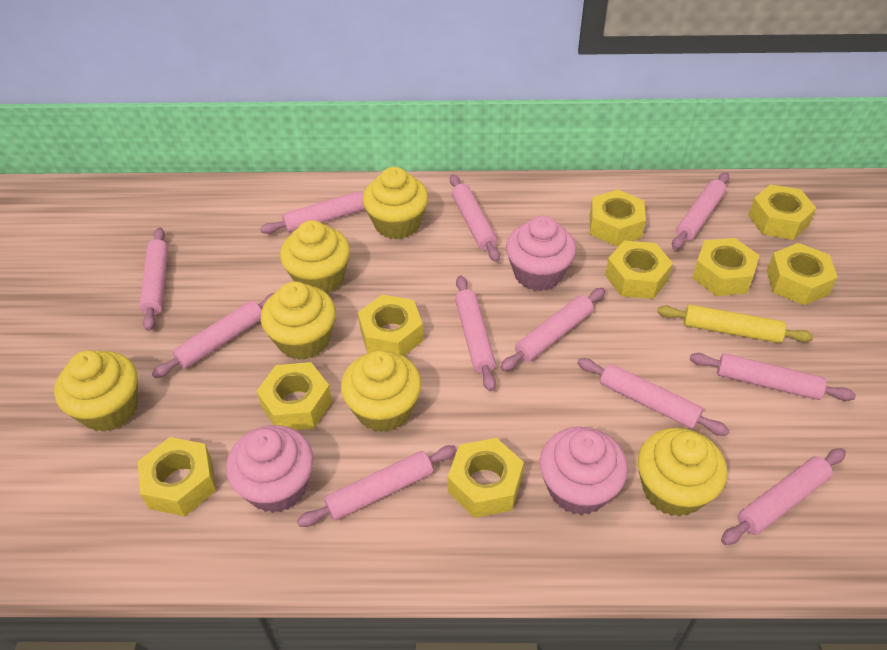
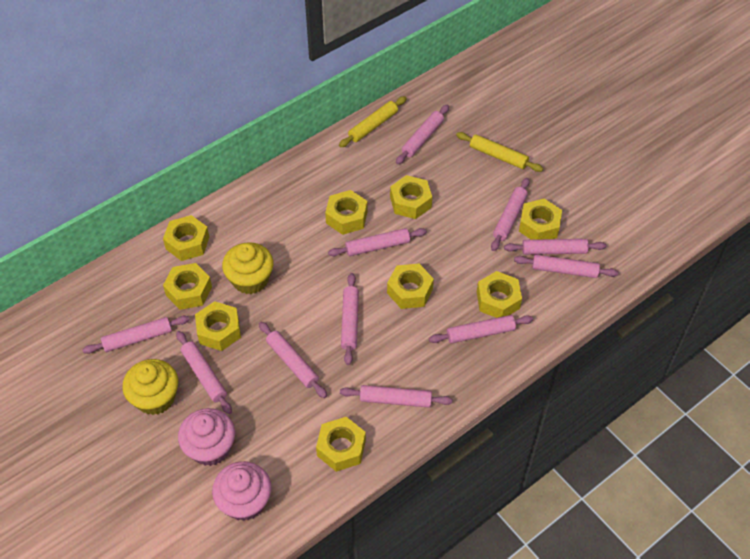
pink cupcake: 3 -> 2
yellow cupcake: 6 -> 2
yellow rolling pin: 1 -> 2

